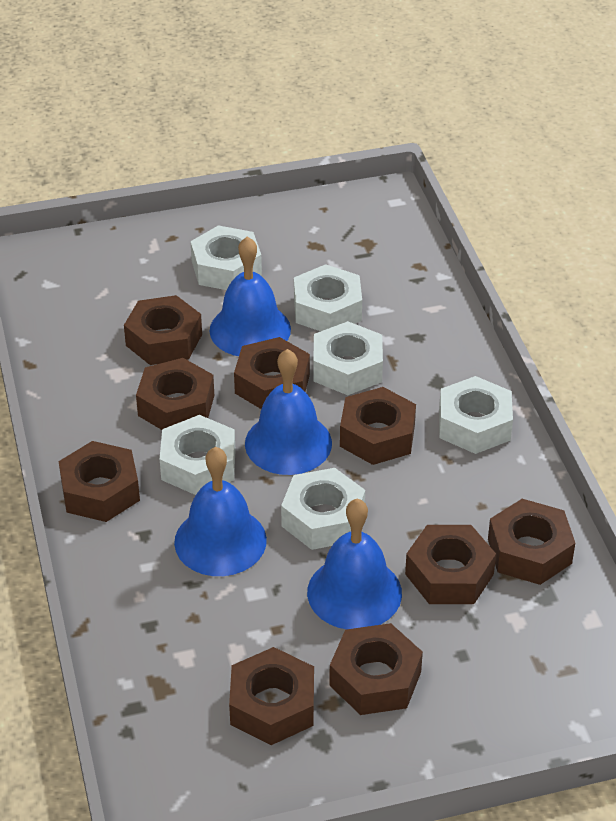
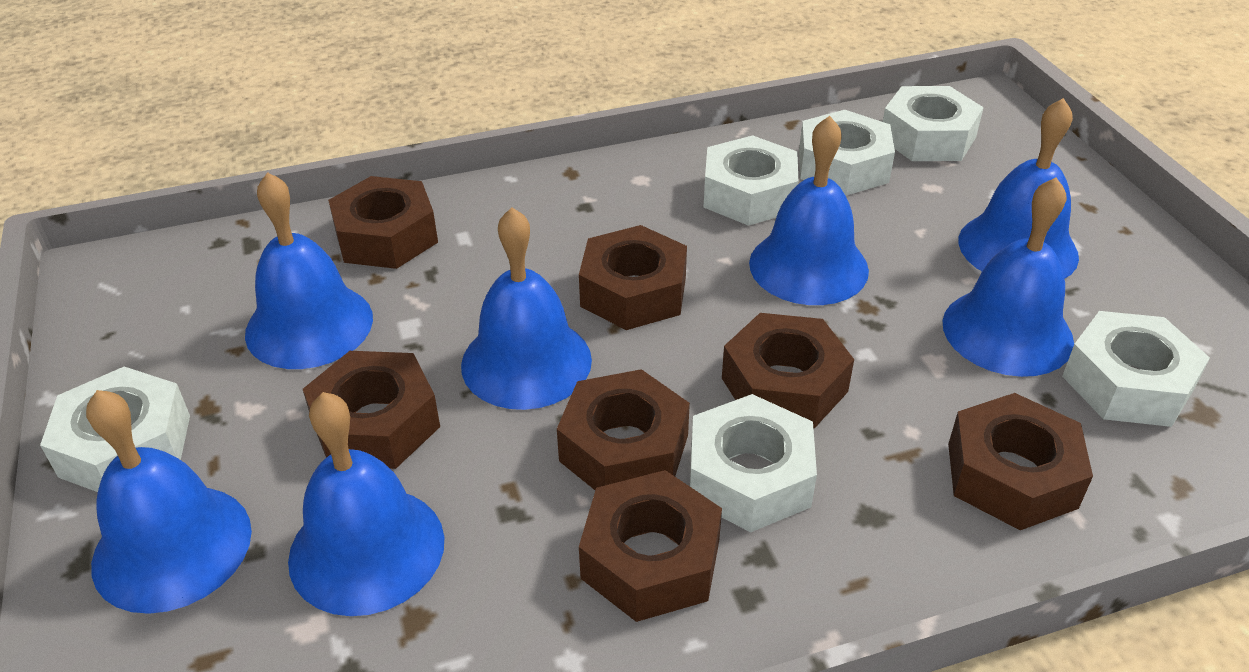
blue bell: 4 -> 7
brown nut: 9 -> 7

